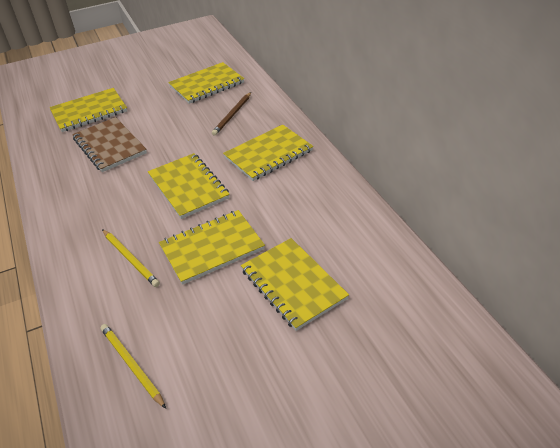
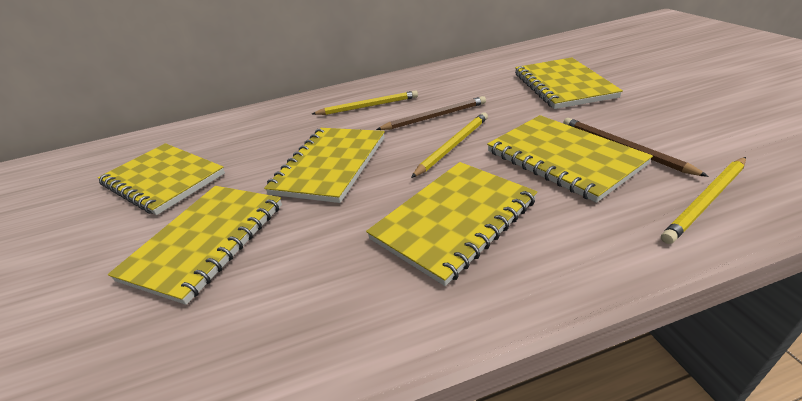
brown notebook: 1 -> 0
brown pencil: 1 -> 2
yellow pencil: 2 -> 3

